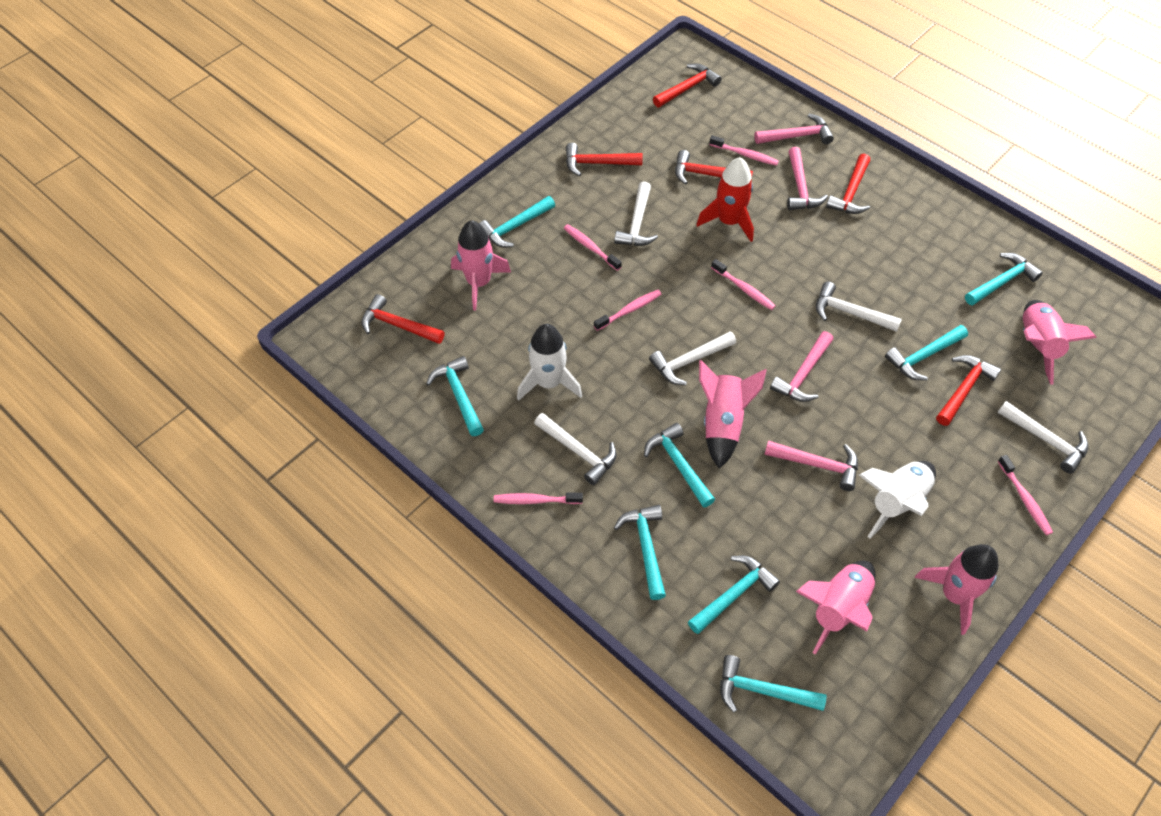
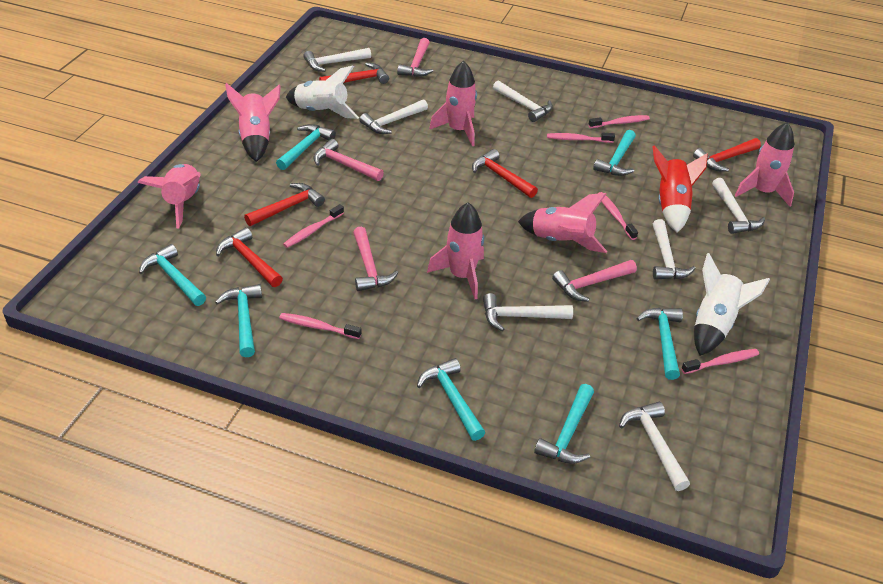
pink rocket: 5 -> 6
red hammer: 6 -> 5
turquoise hammer: 8 -> 7
white hammer: 5 -> 7

